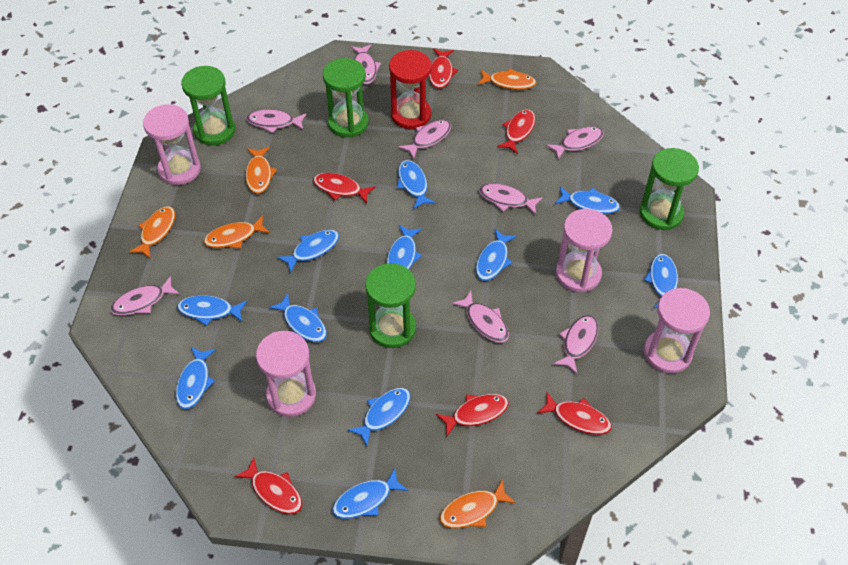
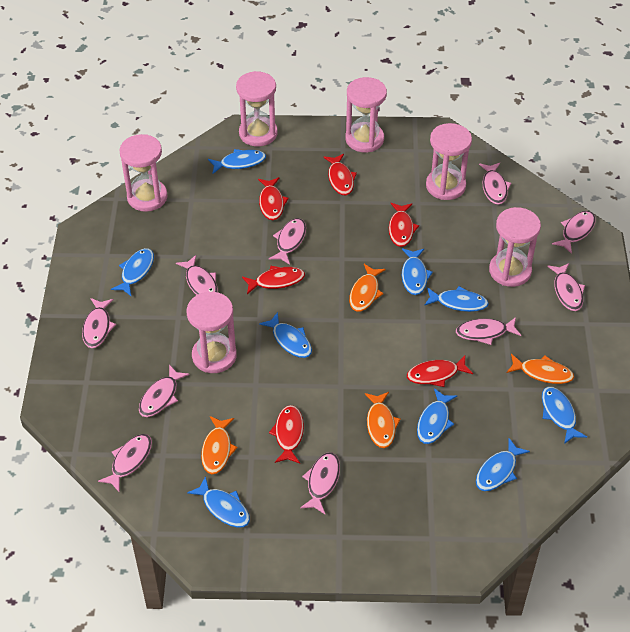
blue fish: 11 -> 9
green hourglass: 4 -> 0
orange fish: 5 -> 4
pink fish: 8 -> 10
pink hourglass: 4 -> 6
red hourglass: 1 -> 0

